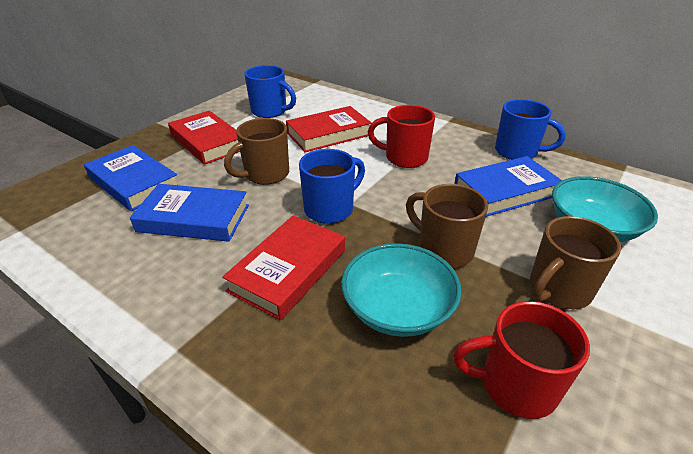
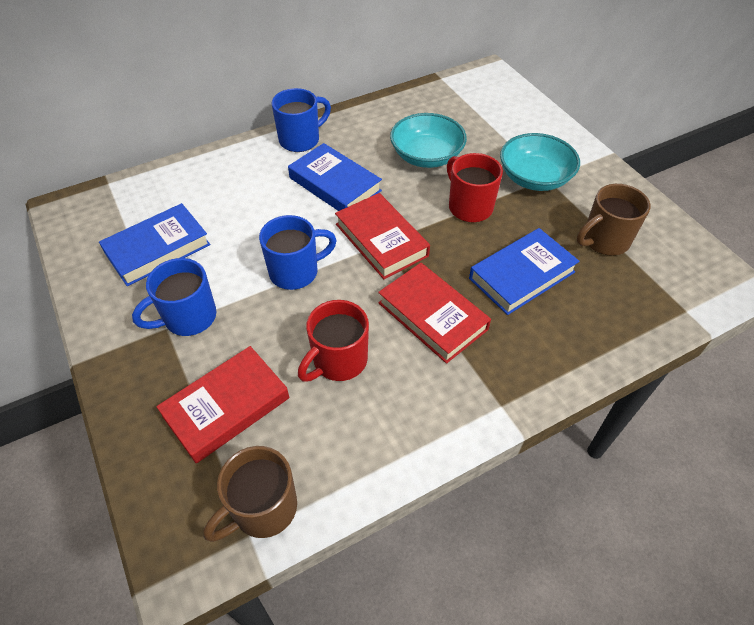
brown mug: 3 -> 2

